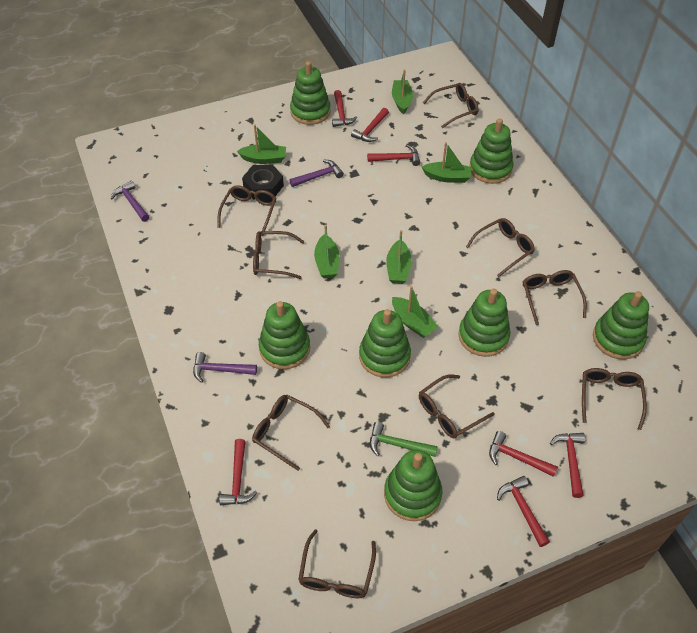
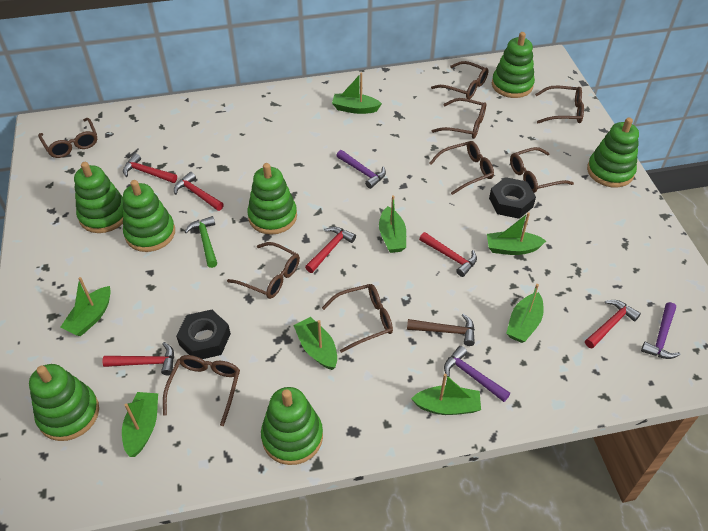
black nut: 1 -> 2
brown hammer: 0 -> 1
green boat: 6 -> 8
red hammer: 7 -> 6

